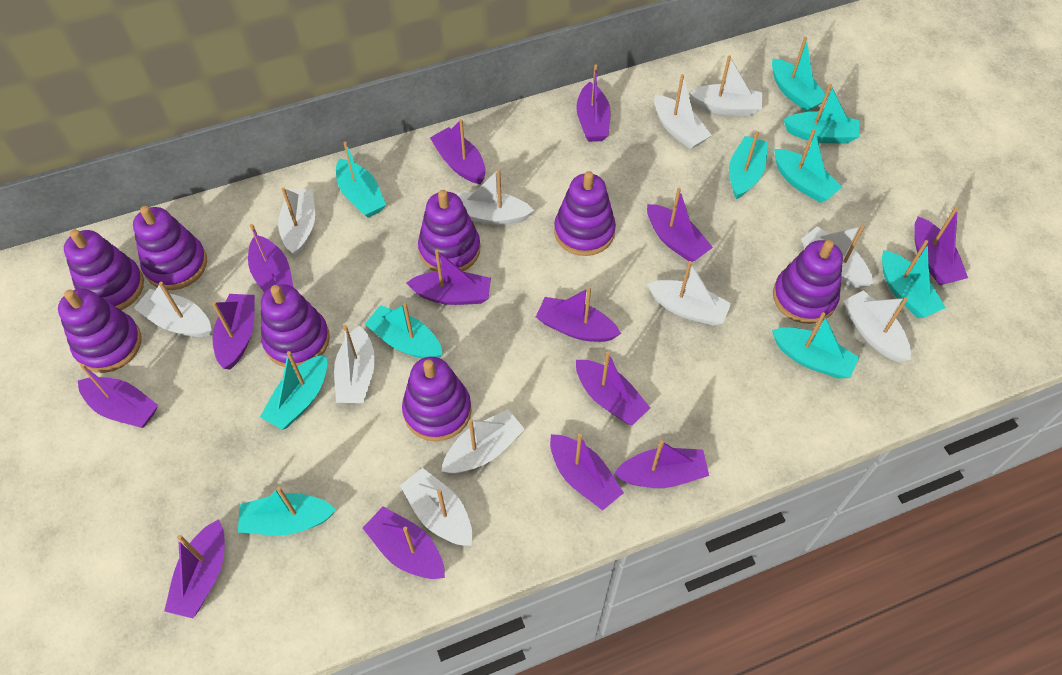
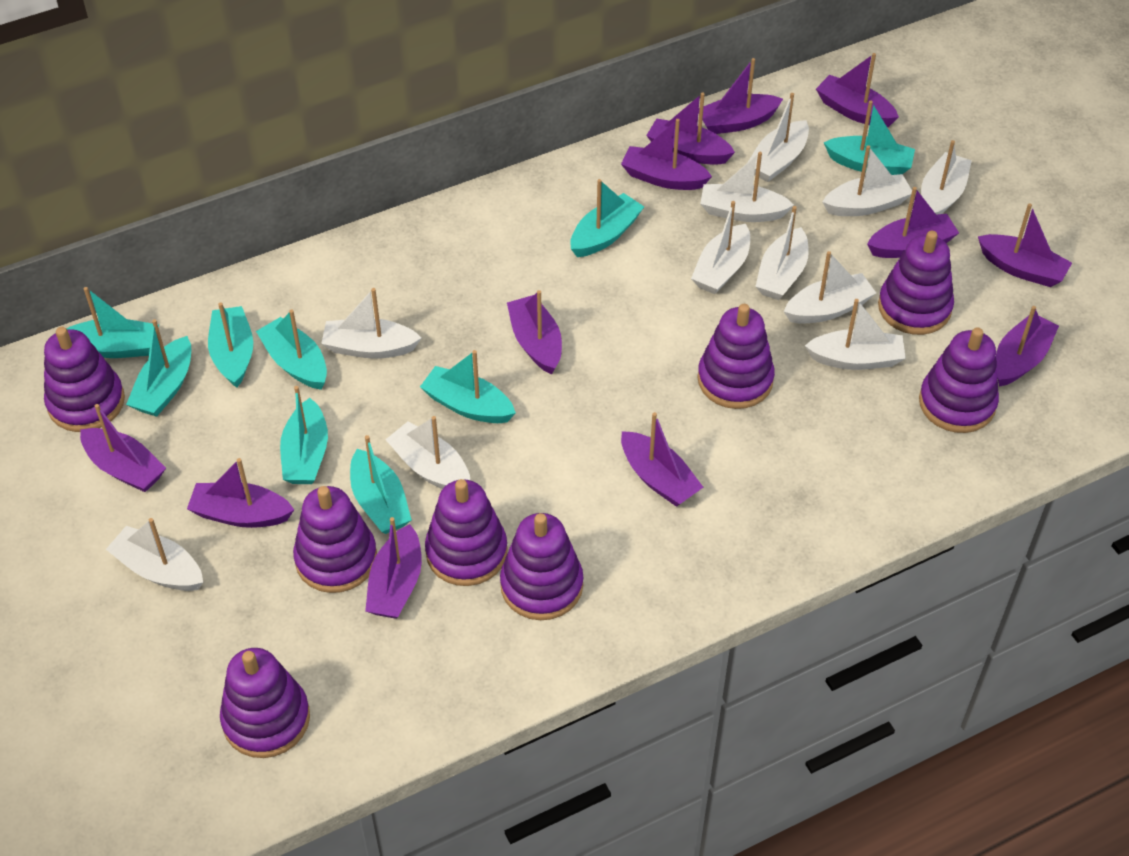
purple boat: 14 -> 12
turquoise boat: 10 -> 9

